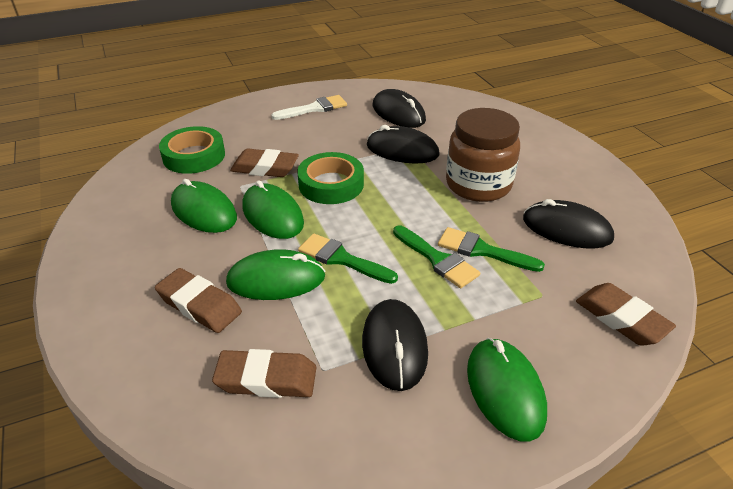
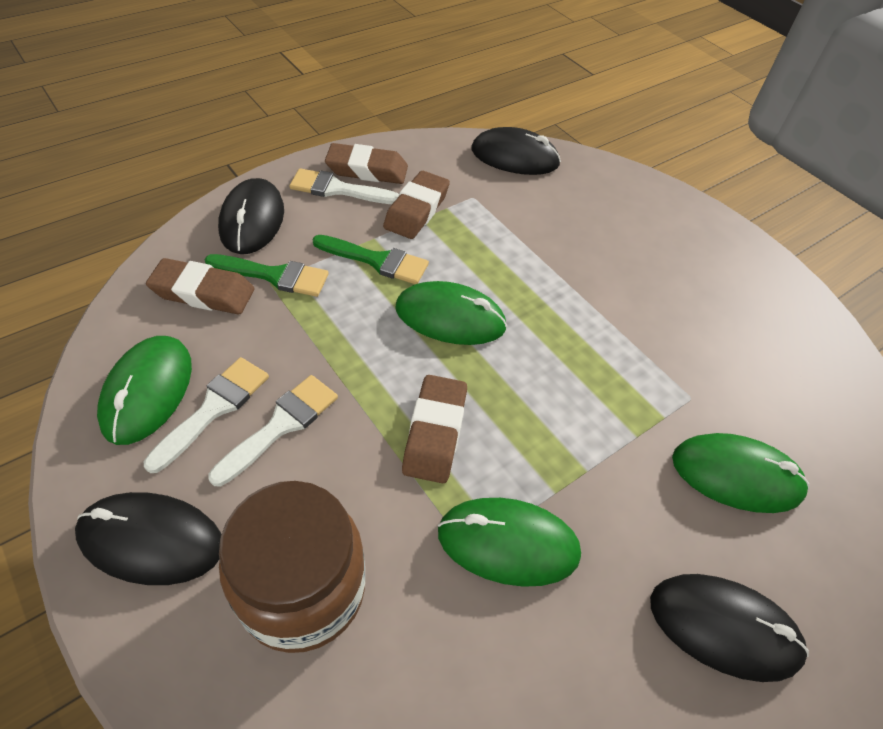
green brush: 3 -> 2
green tape: 2 -> 0
white brush: 1 -> 3

